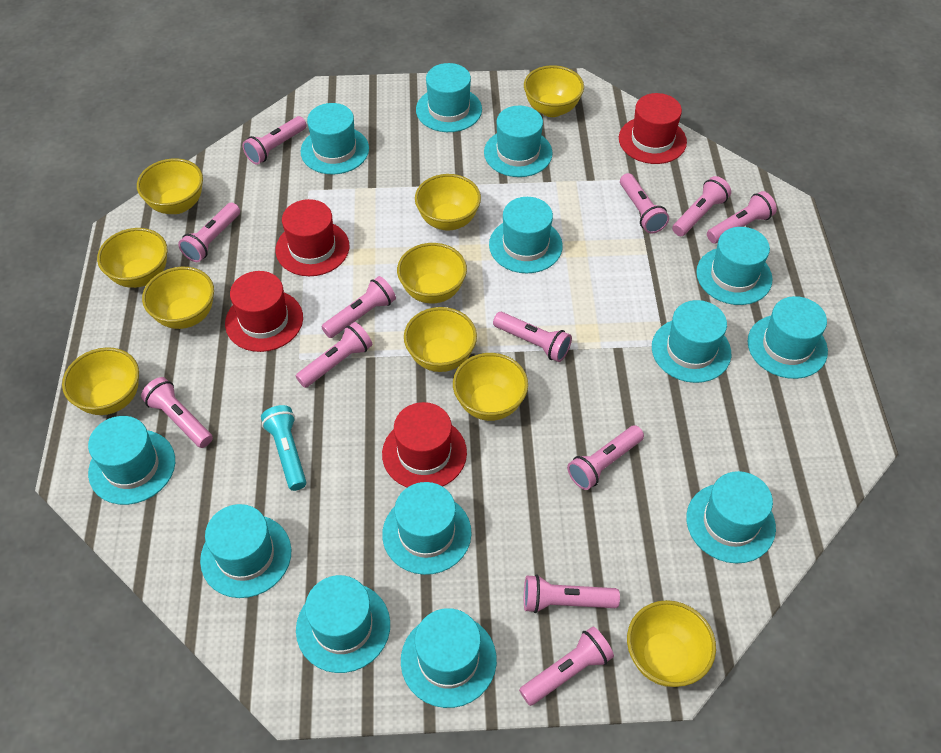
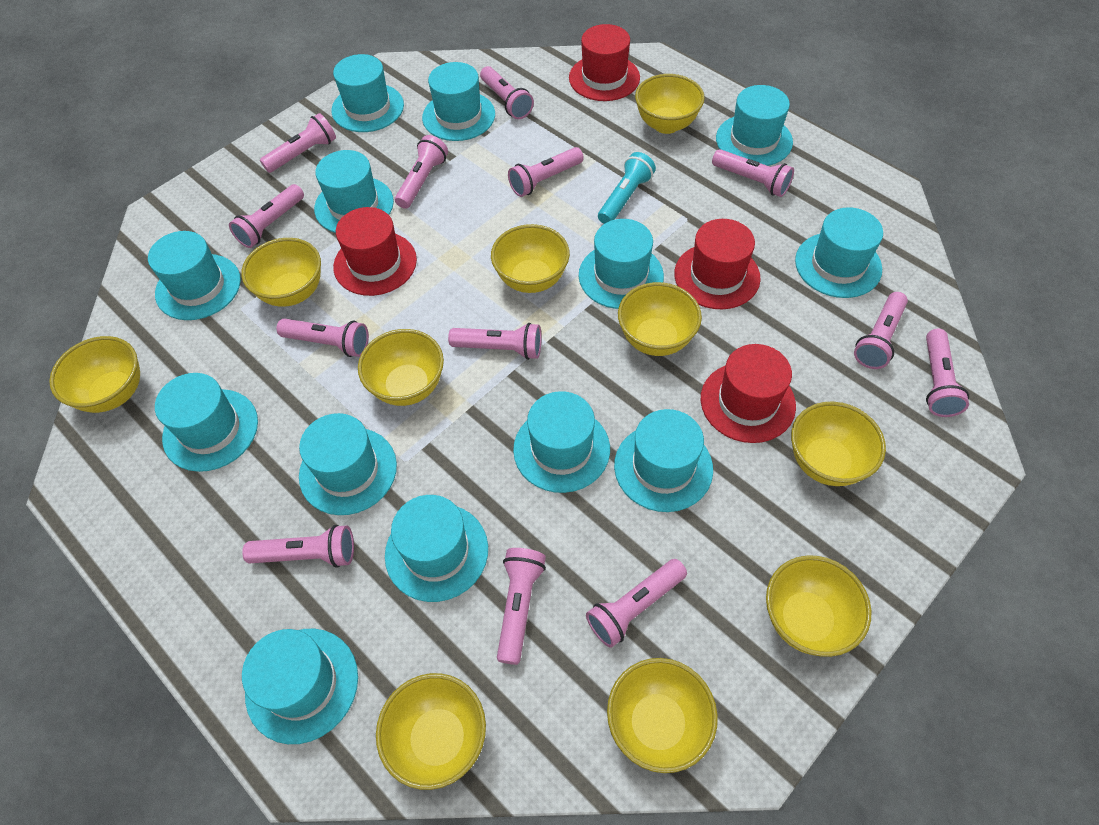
pink flashlight: 12 -> 13

